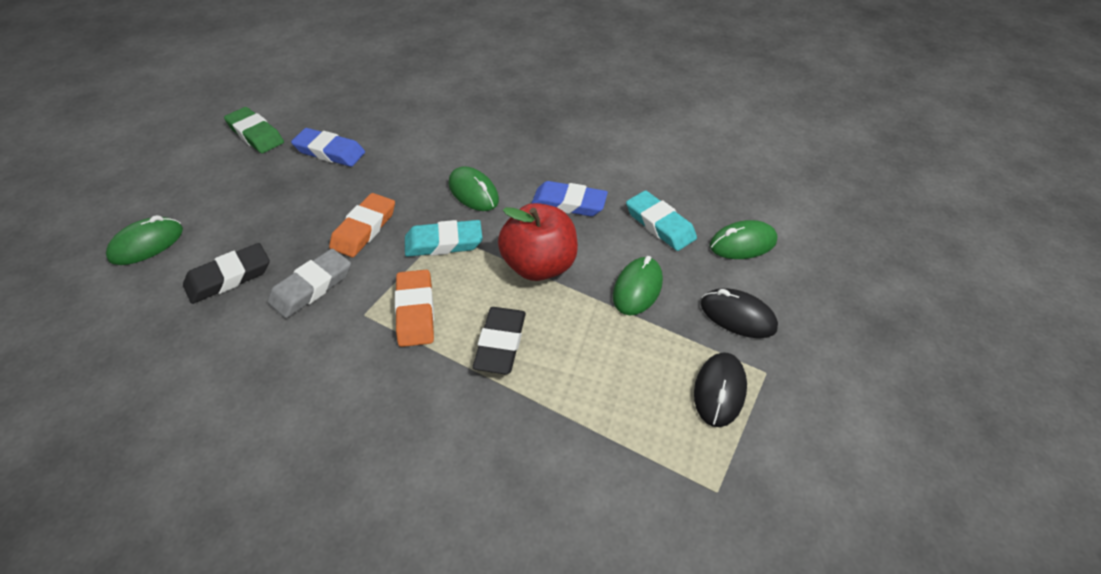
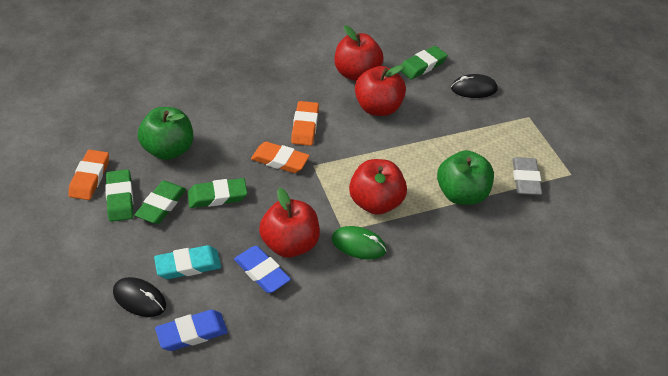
black eraser: 2 -> 0
green apple: 0 -> 2
green eraser: 1 -> 4
green mouse: 4 -> 1
orange eraser: 2 -> 3
red apple: 1 -> 4
turquoise eraser: 2 -> 1

